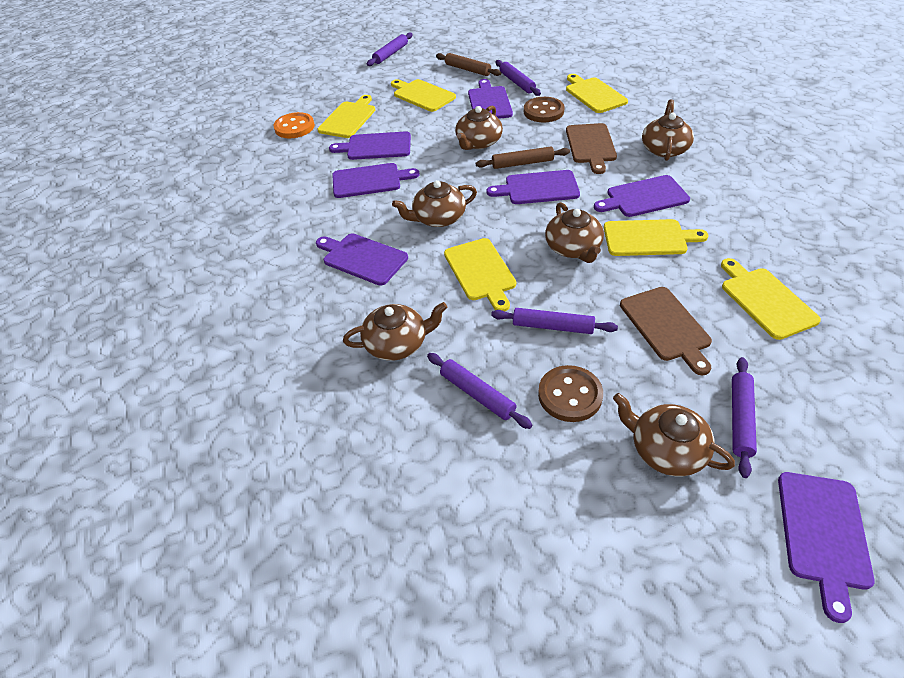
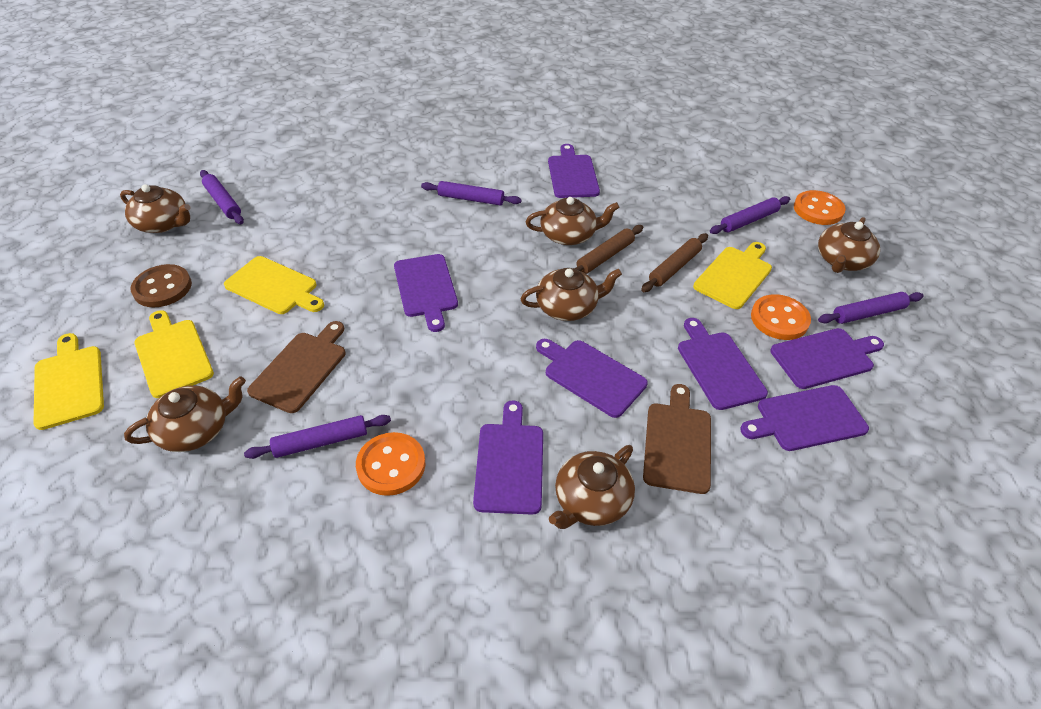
brown button: 2 -> 1
orange button: 1 -> 3
yellow cutting board: 6 -> 4

